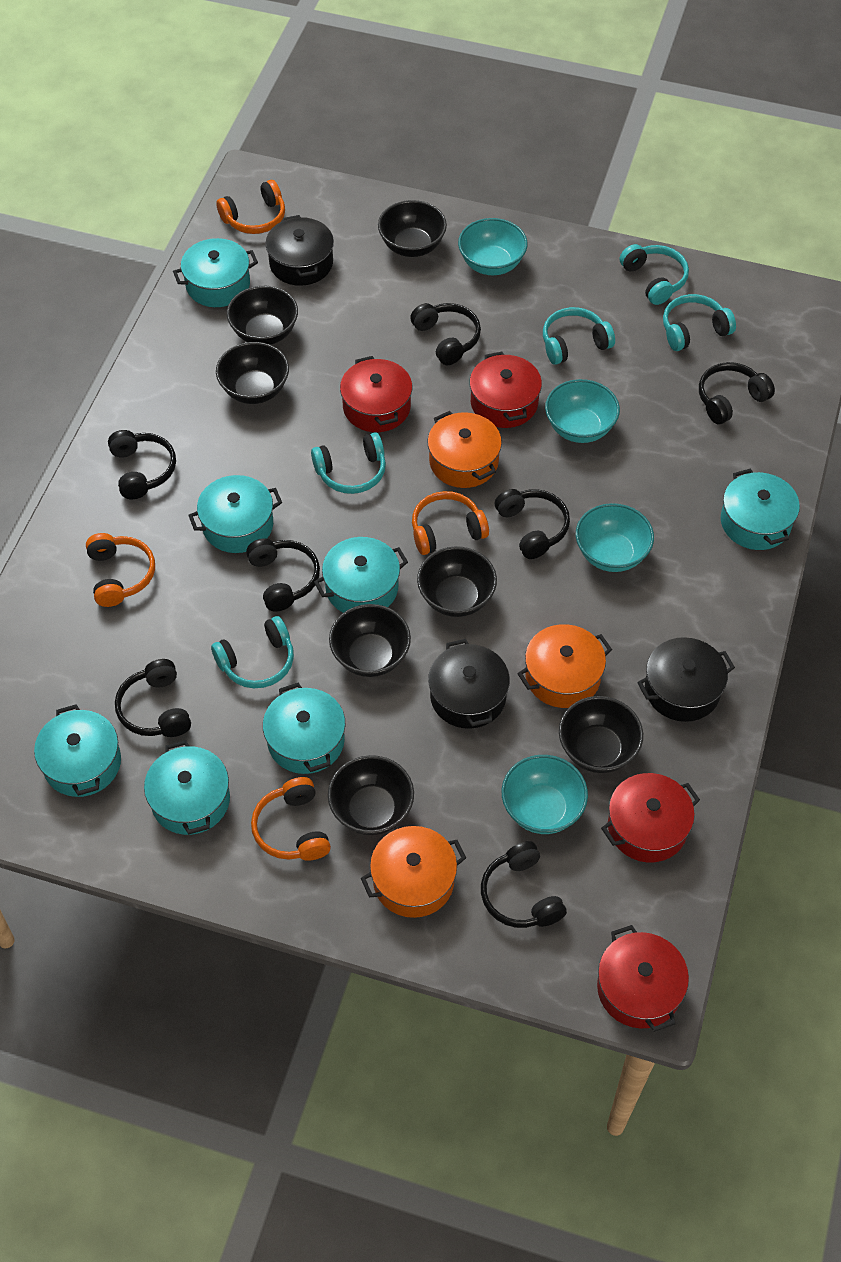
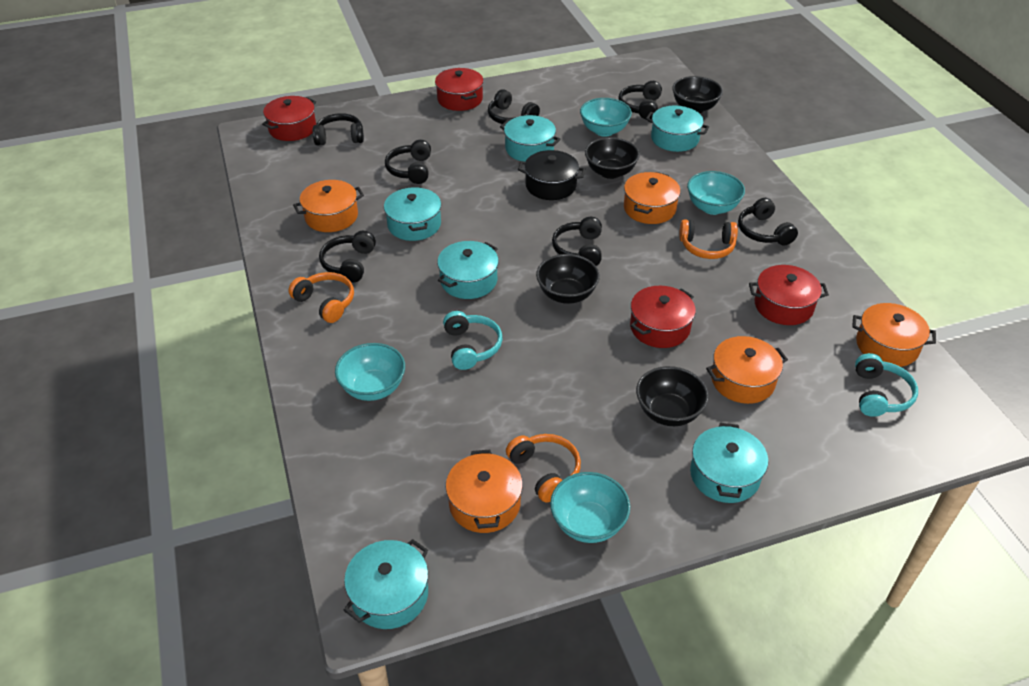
black bowl: 7 -> 4
black pot: 3 -> 1
orange headphones: 4 -> 3
orange pot: 3 -> 5
turquoise headphones: 5 -> 2
turquoise pot: 7 -> 6

